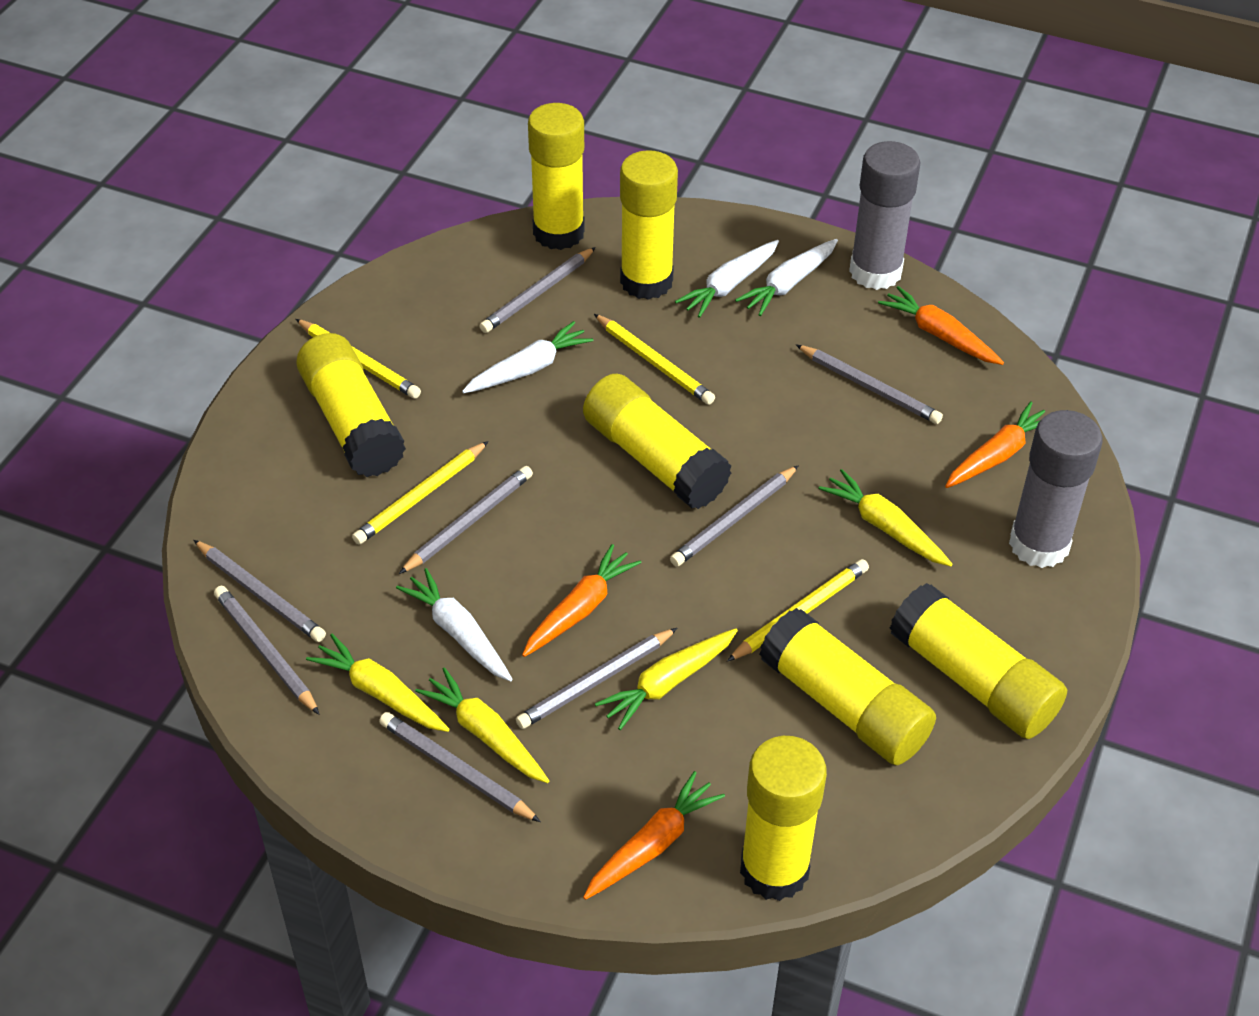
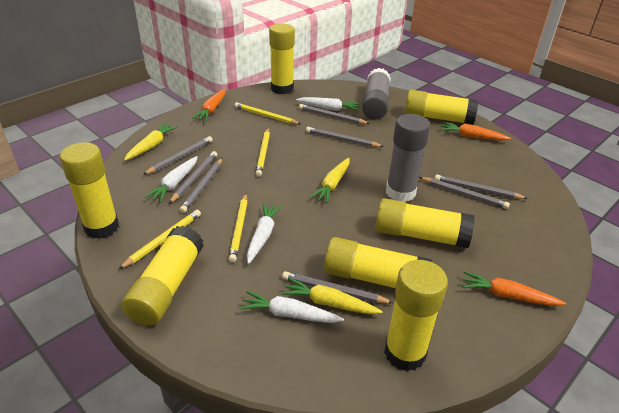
orange carrot: 4 -> 3
yellow carrot: 4 -> 3

